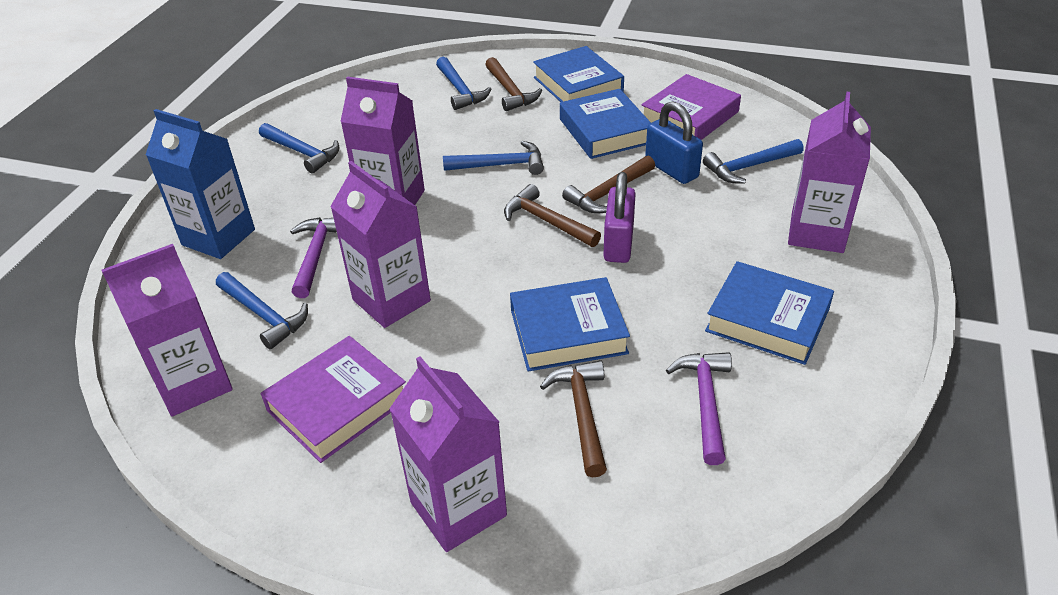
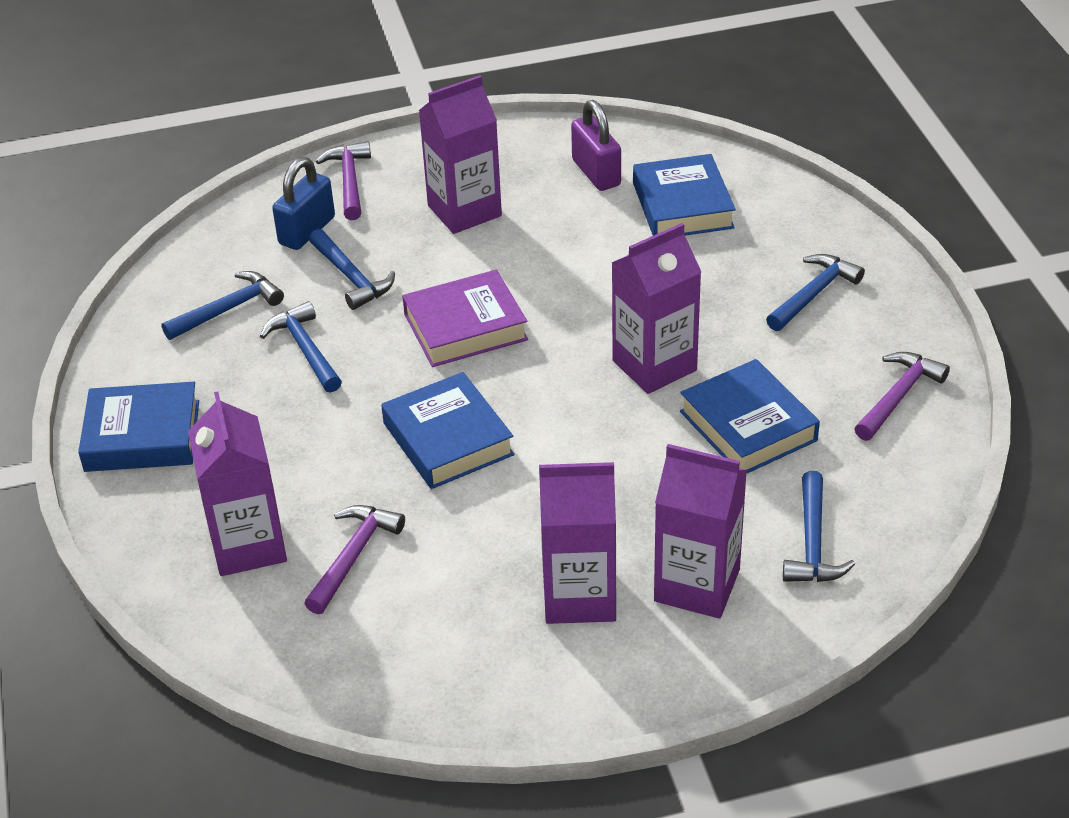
blue carton: 1 -> 0
brown hammer: 4 -> 0
purple book: 2 -> 1
purple hammer: 2 -> 3

